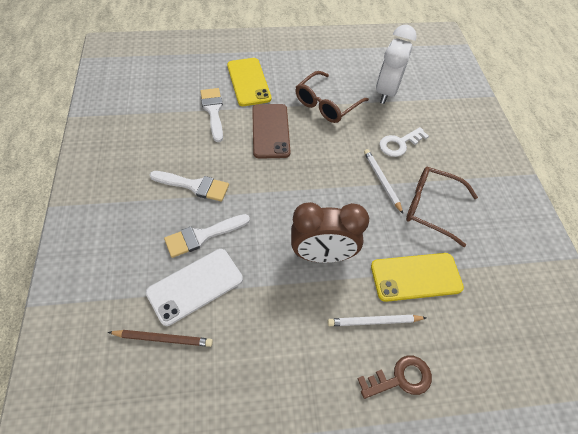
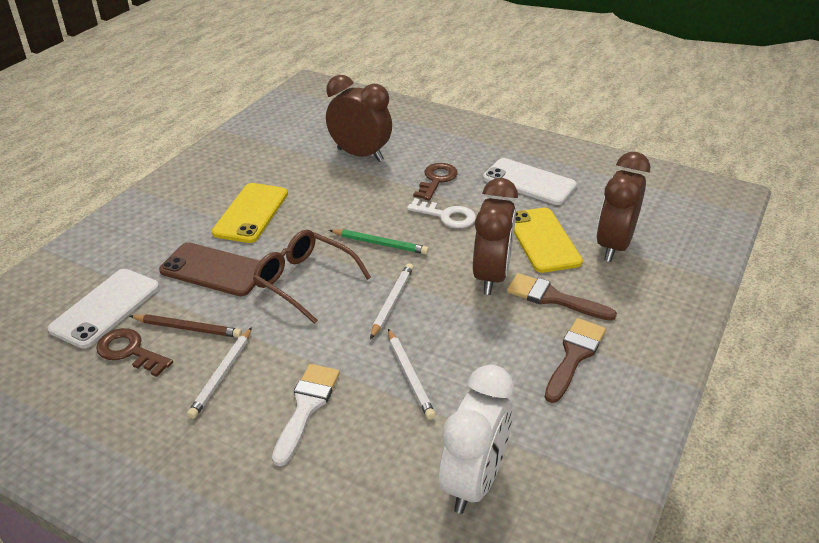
brown brush: 0 -> 2
brown clock: 1 -> 3
brown glasses: 2 -> 1
brown key: 1 -> 2
green pencil: 0 -> 1
white brush: 3 -> 1
white pencil: 2 -> 3
white phone: 1 -> 2

